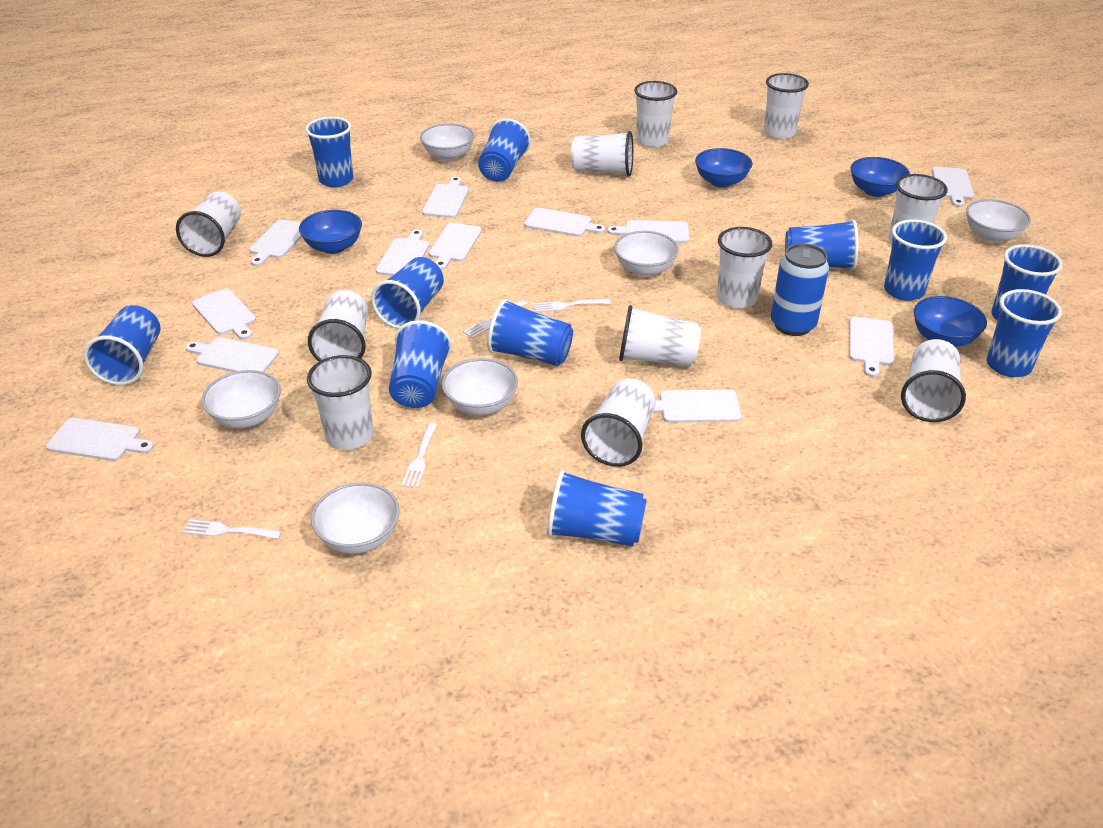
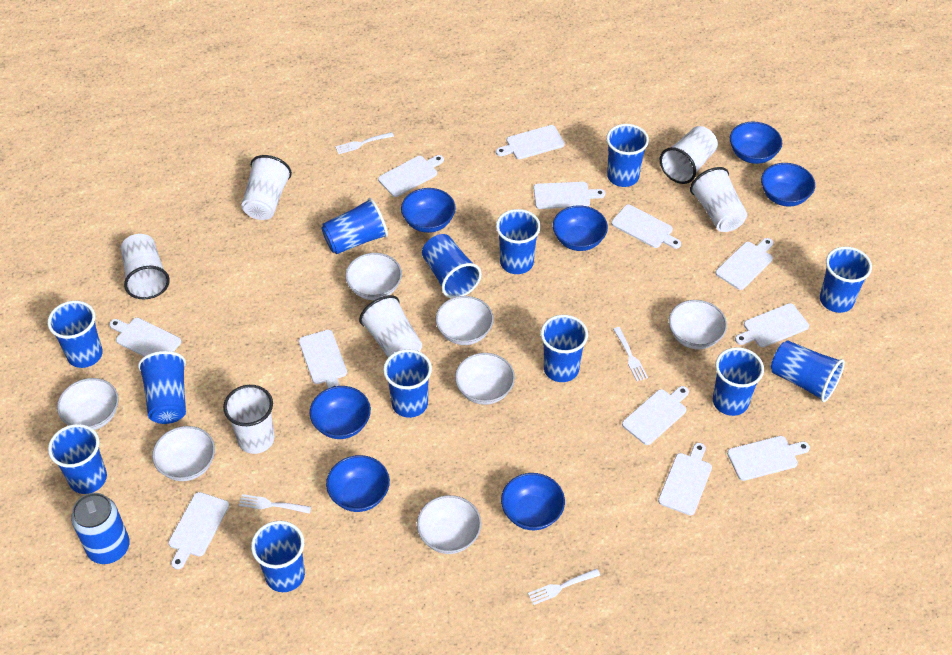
blue bowl: 4 -> 7
blue cup: 11 -> 13
white bowl: 6 -> 7
white cup: 11 -> 6

